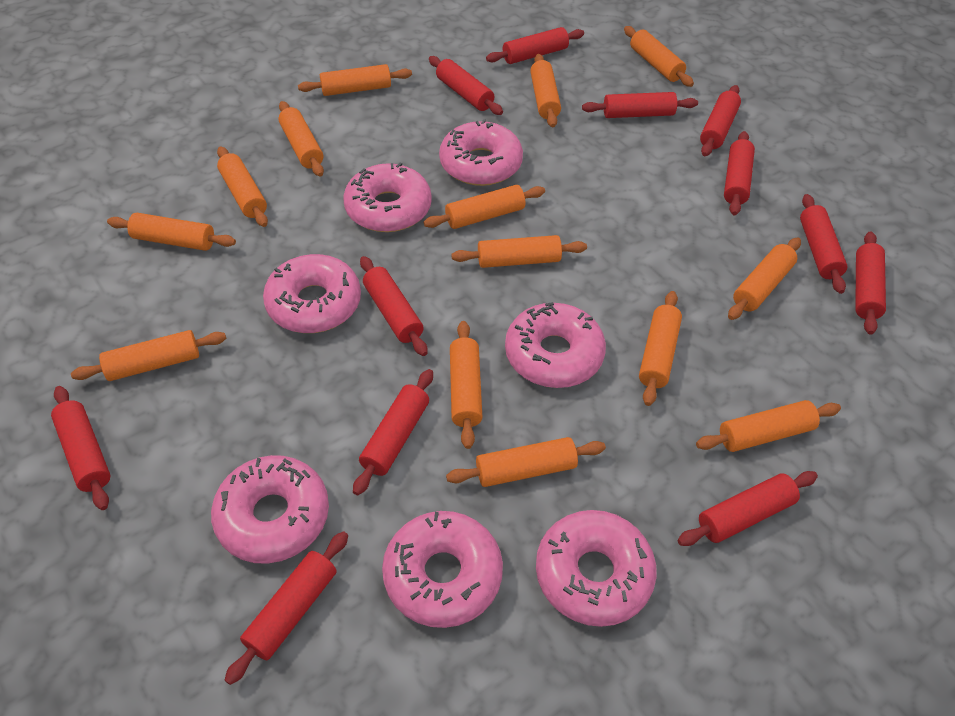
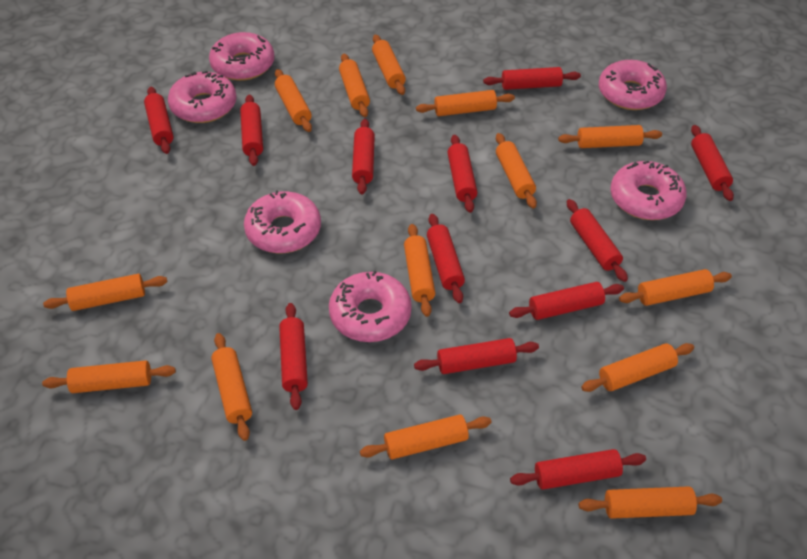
pink donut: 7 -> 6

